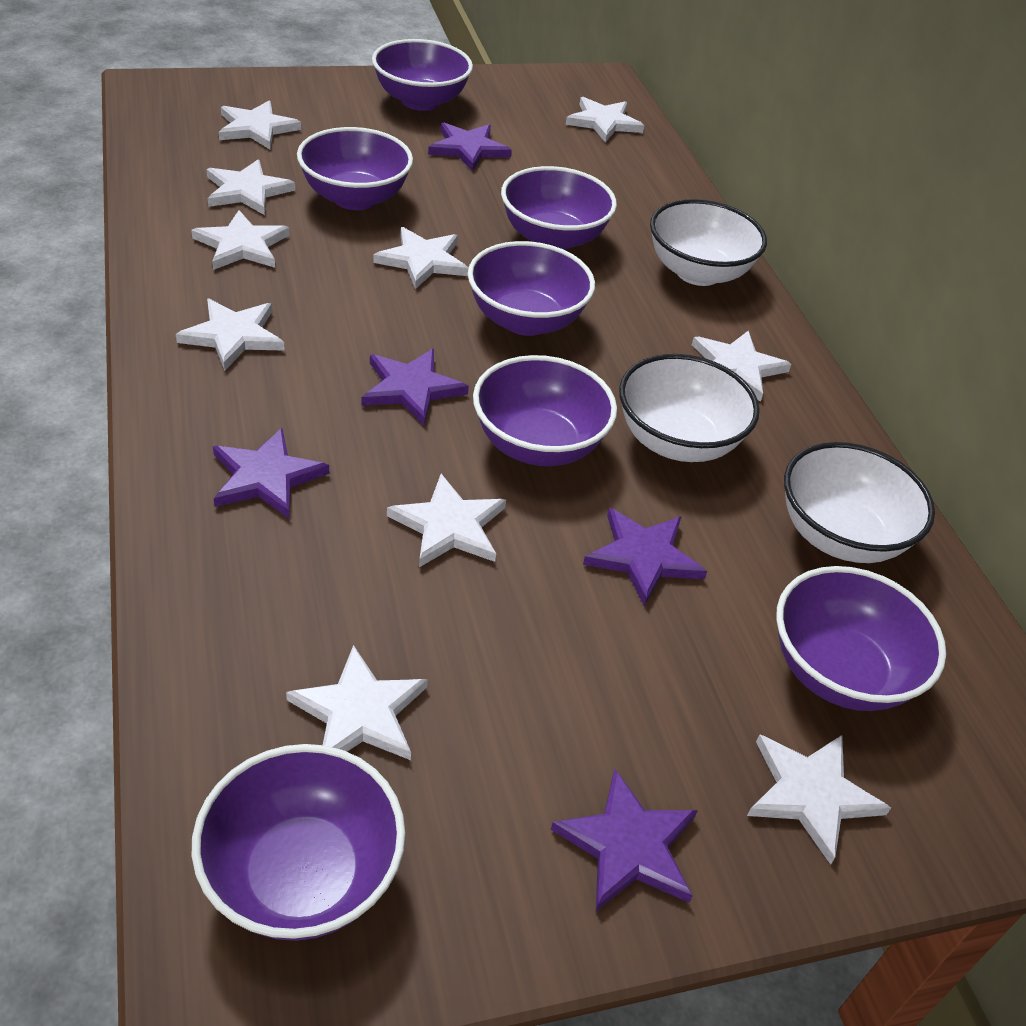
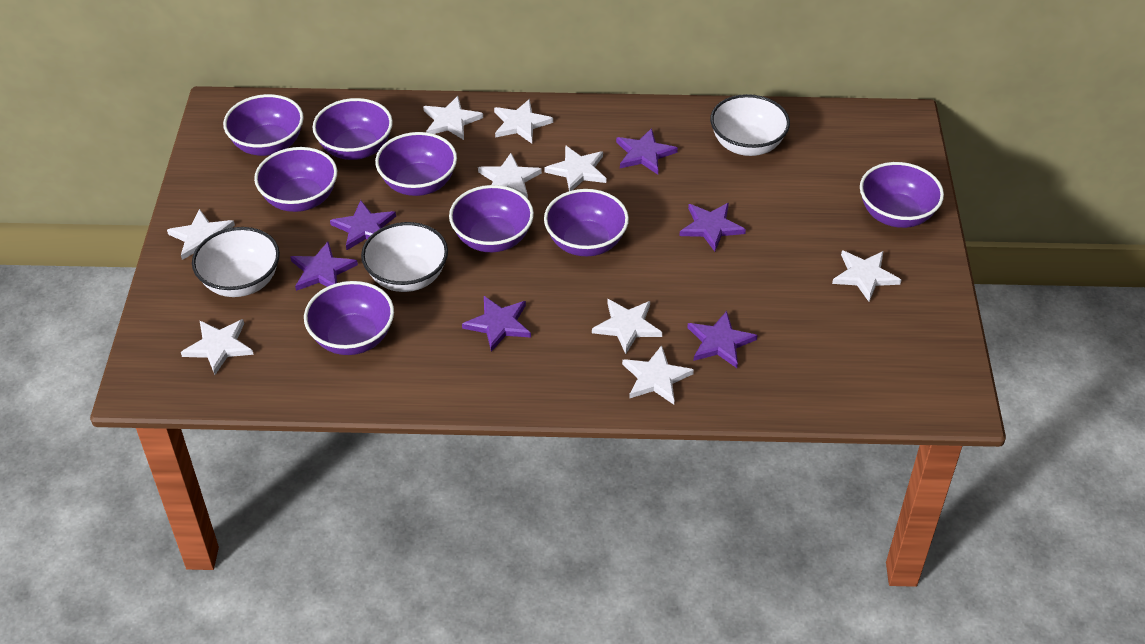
purple bowl: 7 -> 8
purple star: 5 -> 6
white star: 10 -> 9

